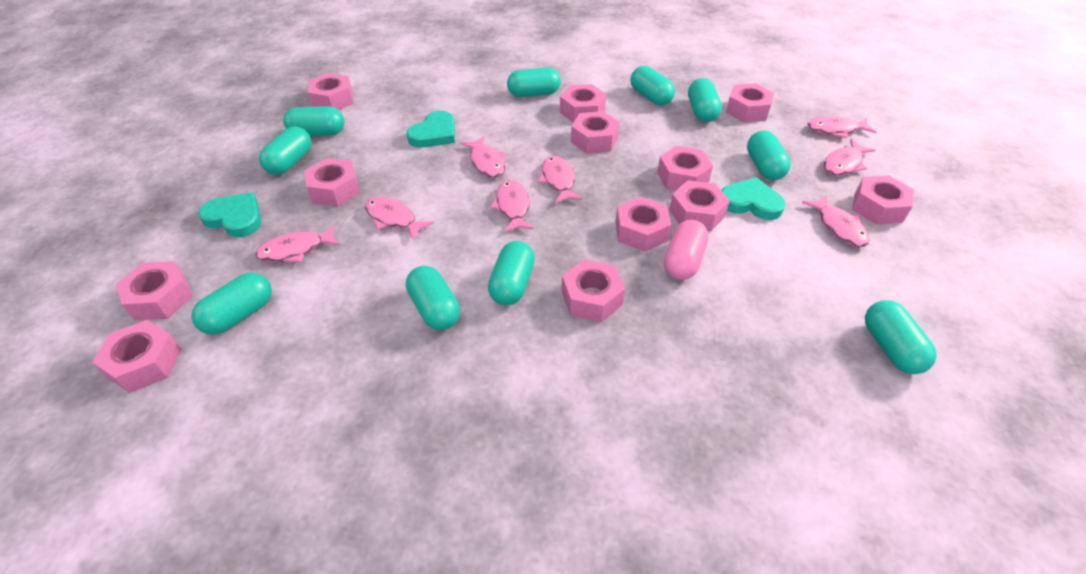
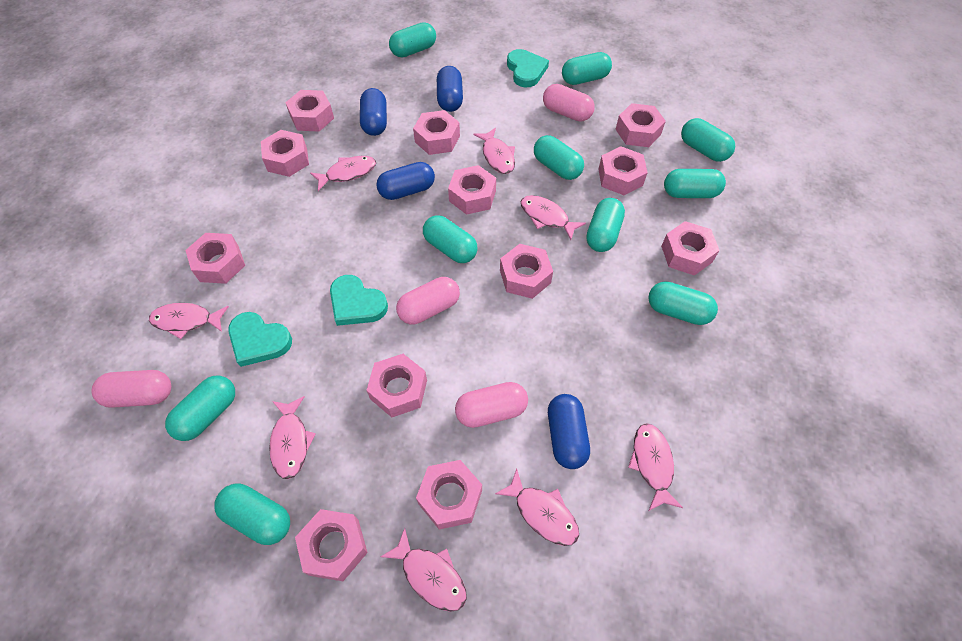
blue capsule: 0 -> 4
pink capsule: 1 -> 4

